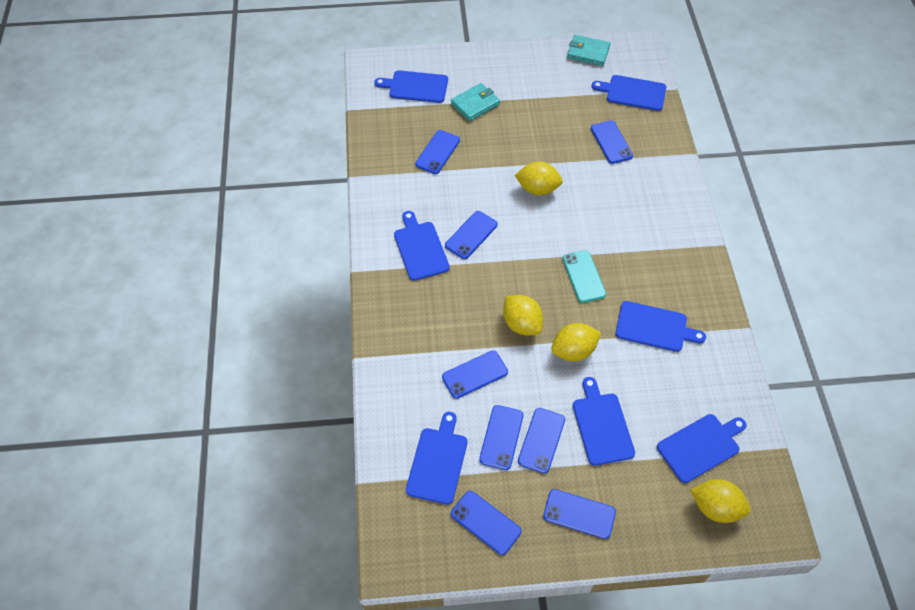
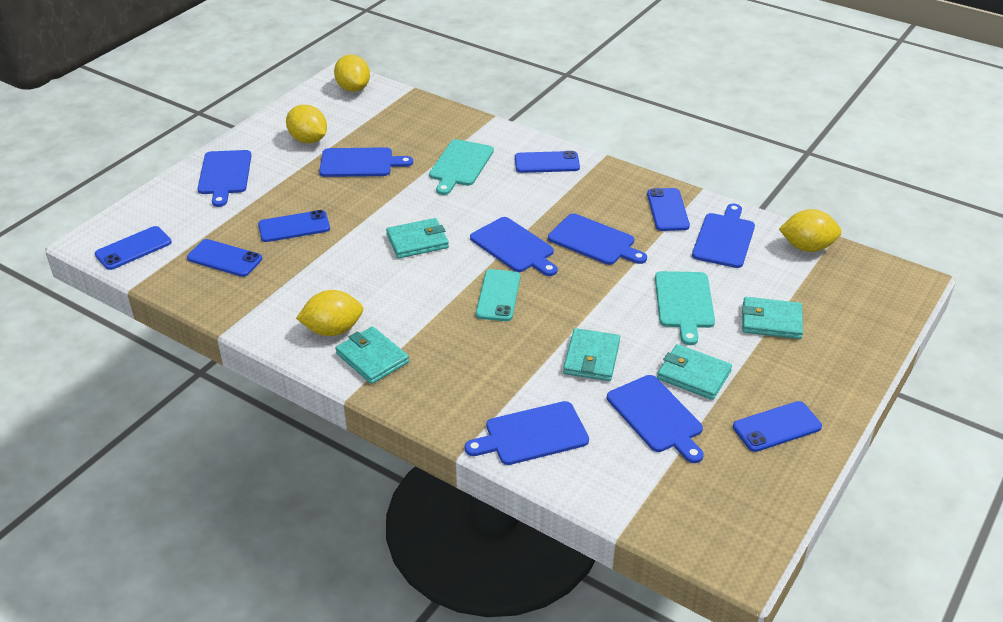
blue phone: 8 -> 6
turquoise cutting board: 0 -> 2
turquoise wallet: 2 -> 5

